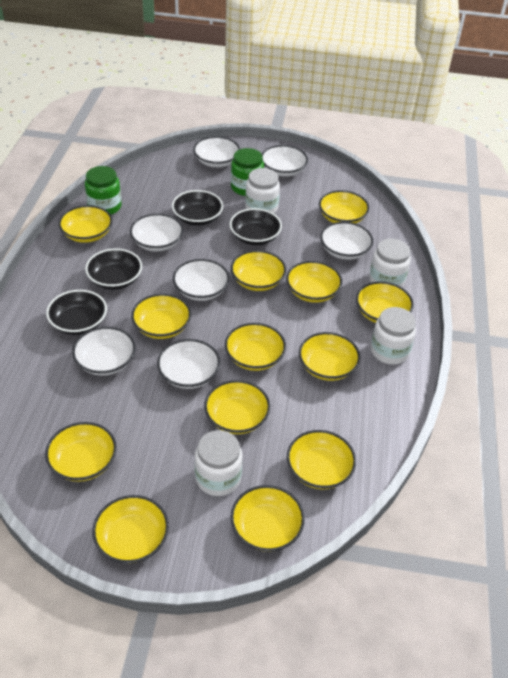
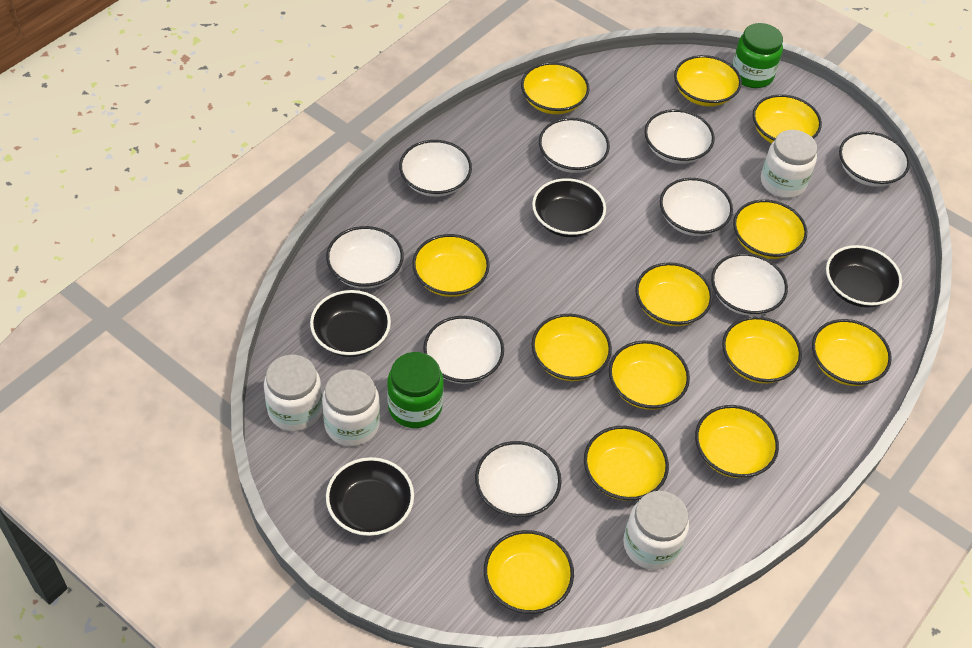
white bowl: 7 -> 9

